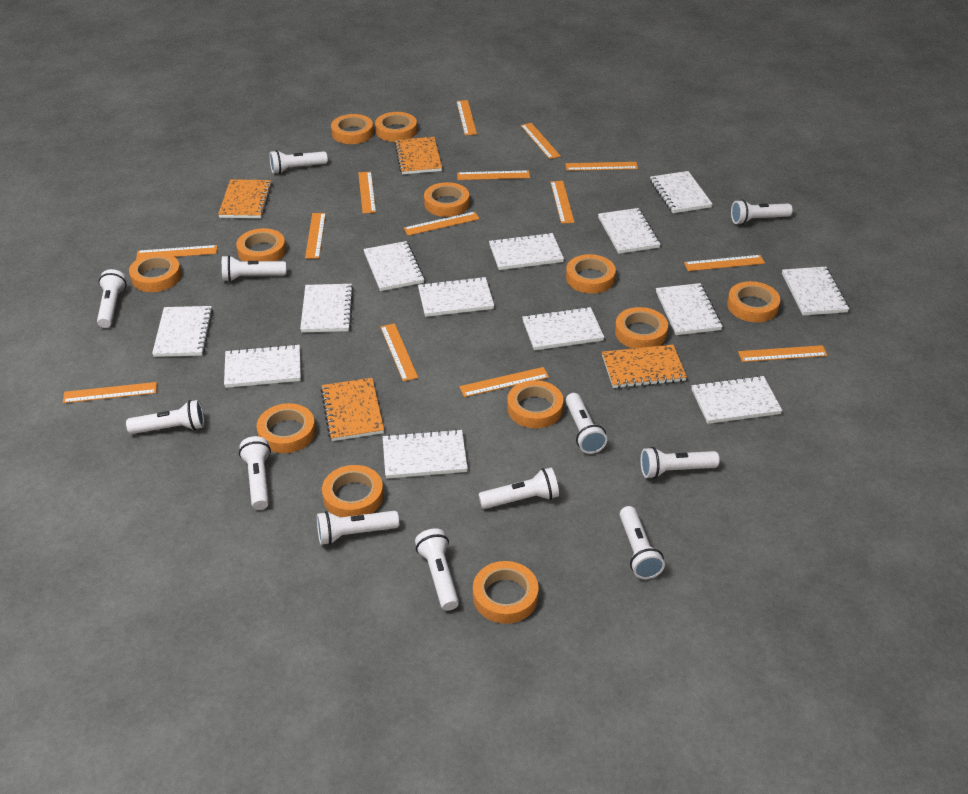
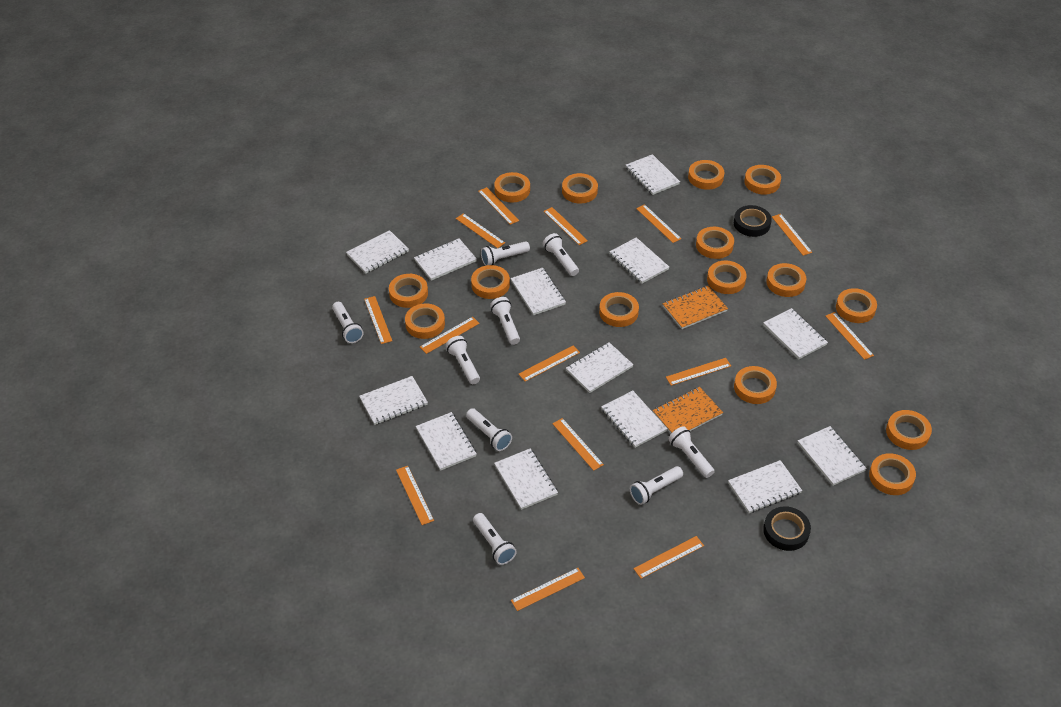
black tape: 0 -> 2
orange notebook: 4 -> 2
orange tape: 12 -> 15
white flashlight: 12 -> 9

